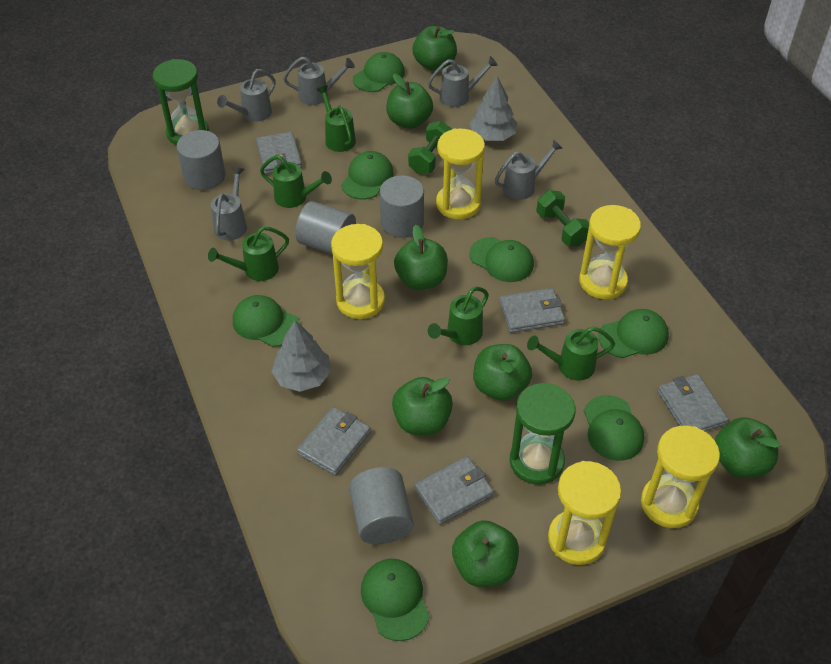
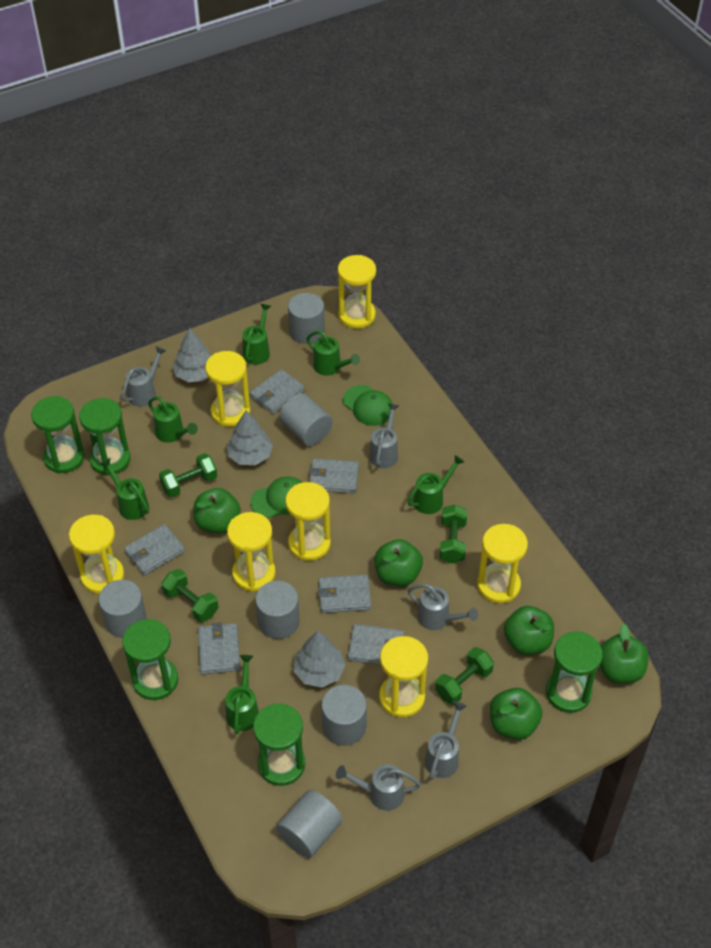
green apple: 7 -> 5
green cap: 7 -> 2
green dumbbell: 2 -> 4
green hourglass: 2 -> 5
green watering can: 5 -> 6
grey cylinder: 4 -> 6
grey tree: 2 -> 3
grey wallet: 5 -> 6
yellow hourglass: 5 -> 7

